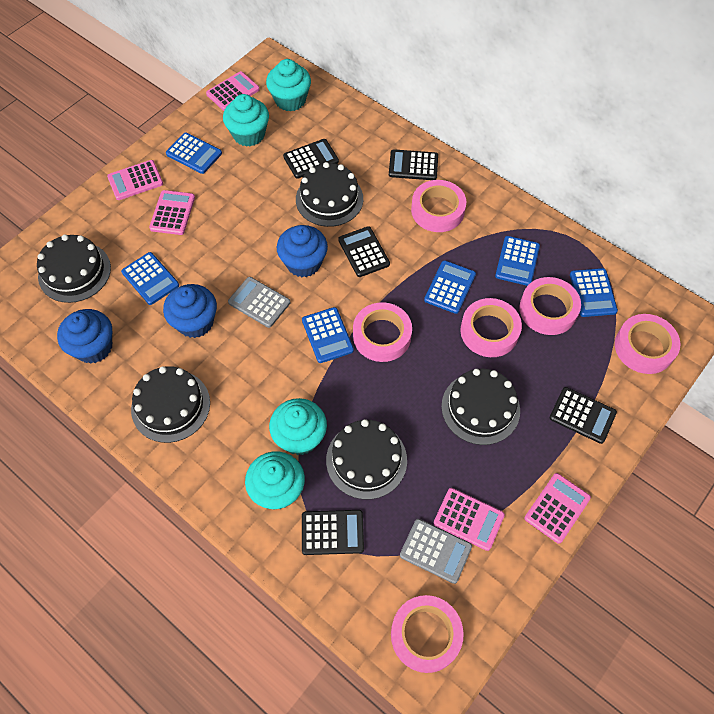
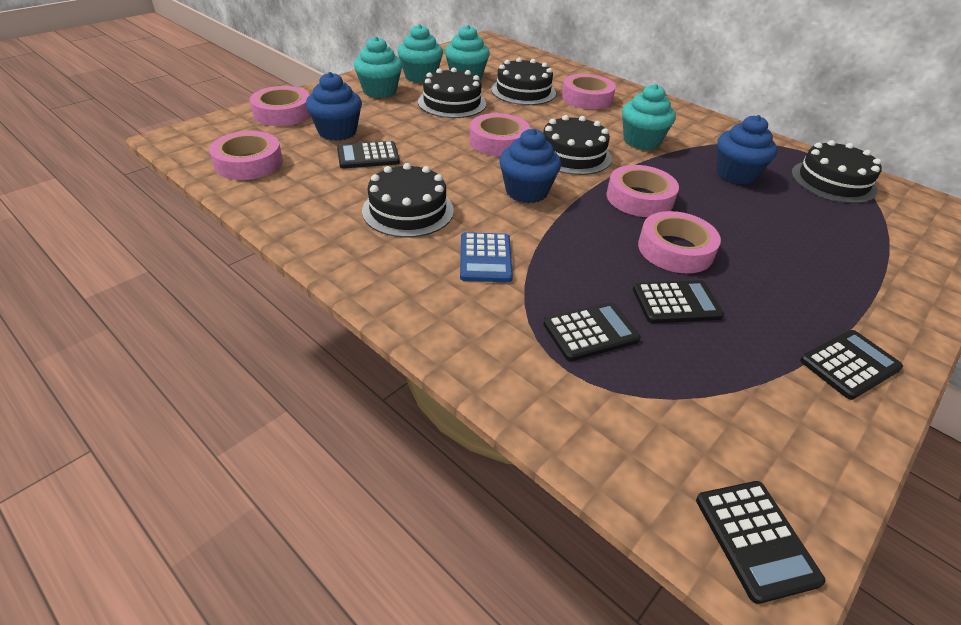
blue calculator: 6 -> 1
grey calculator: 2 -> 0
pink calculator: 5 -> 0

